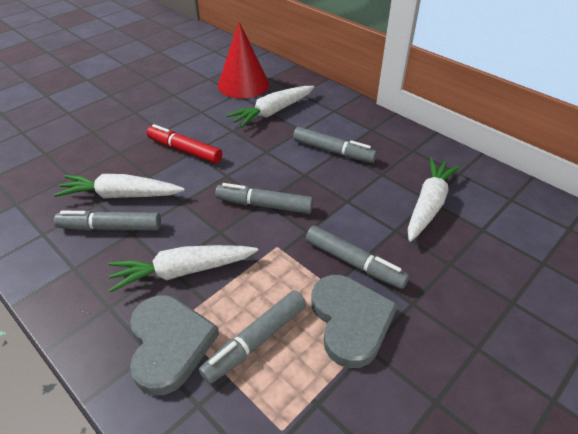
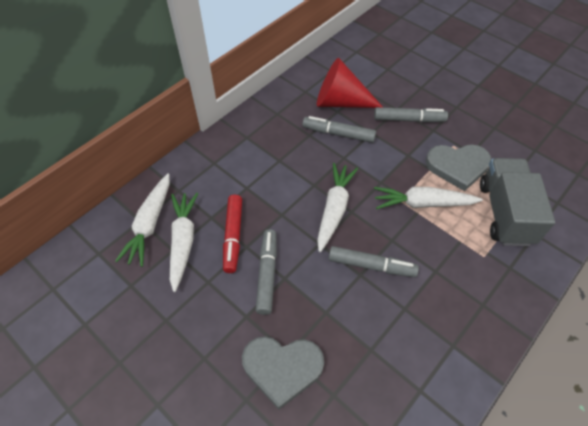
grey marker: 5 -> 4
grey truck: 0 -> 1

